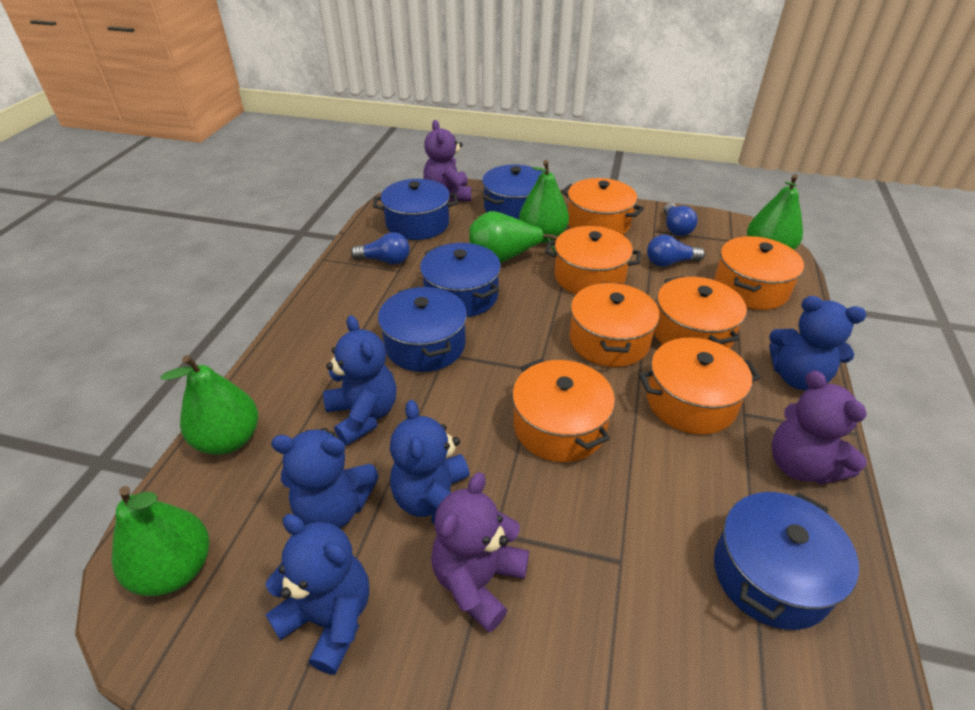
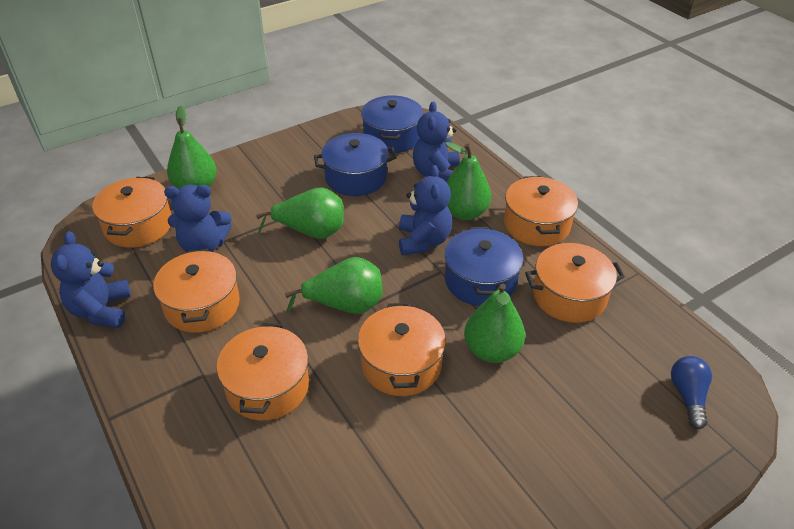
blue light bulb: 3 -> 1
blue pot: 5 -> 3
blue teddy bear: 5 -> 4
orange pot: 7 -> 6
purple teddy bear: 3 -> 0

